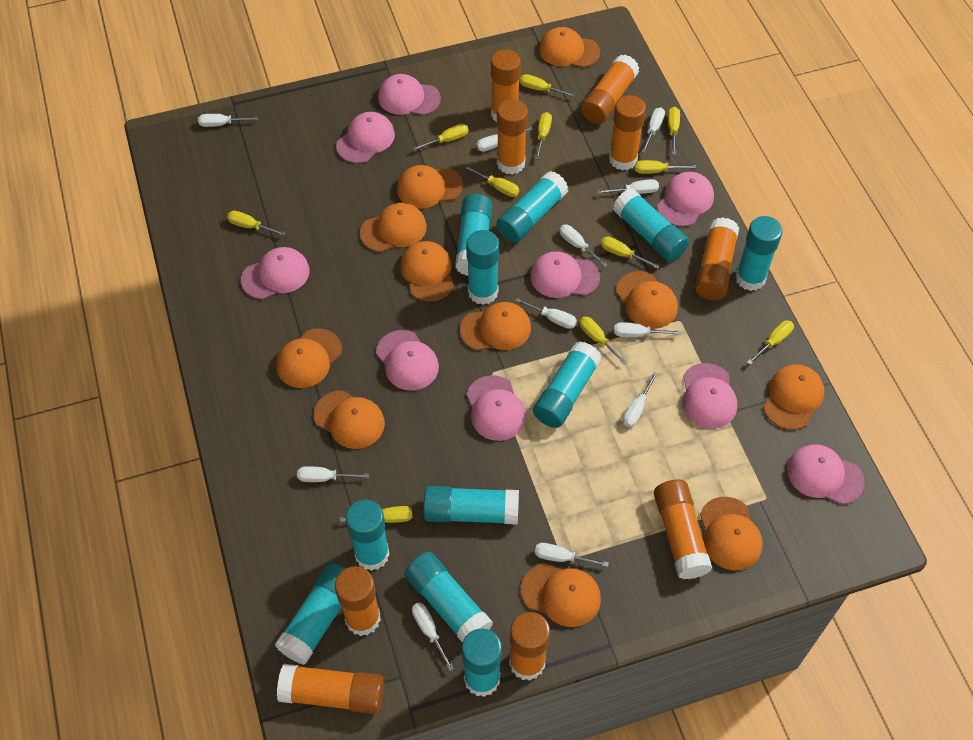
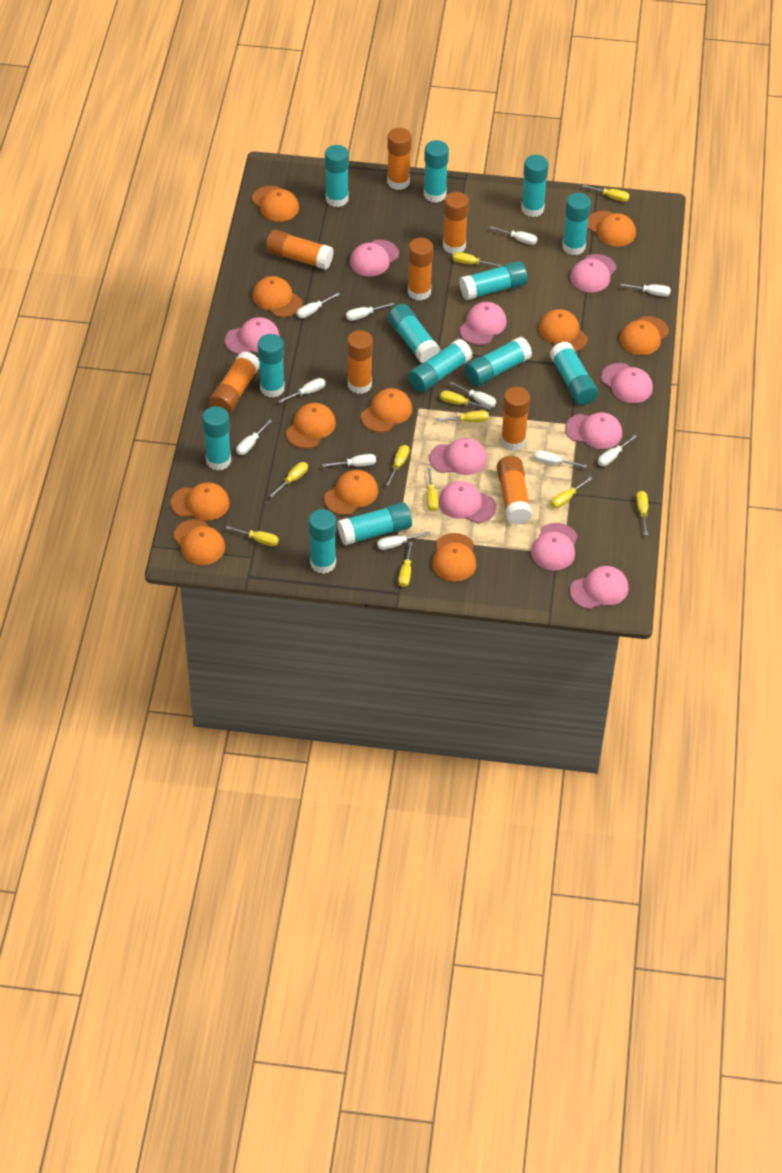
orange glue stick: 9 -> 8
pink cap: 9 -> 10
turquoise glue stick: 11 -> 13

